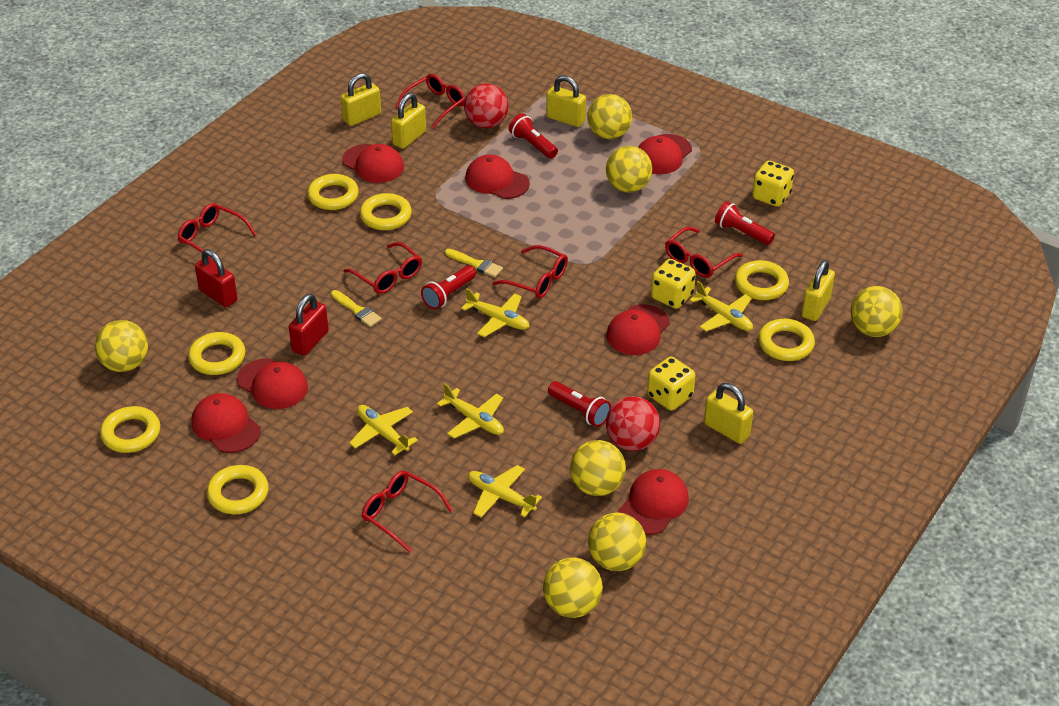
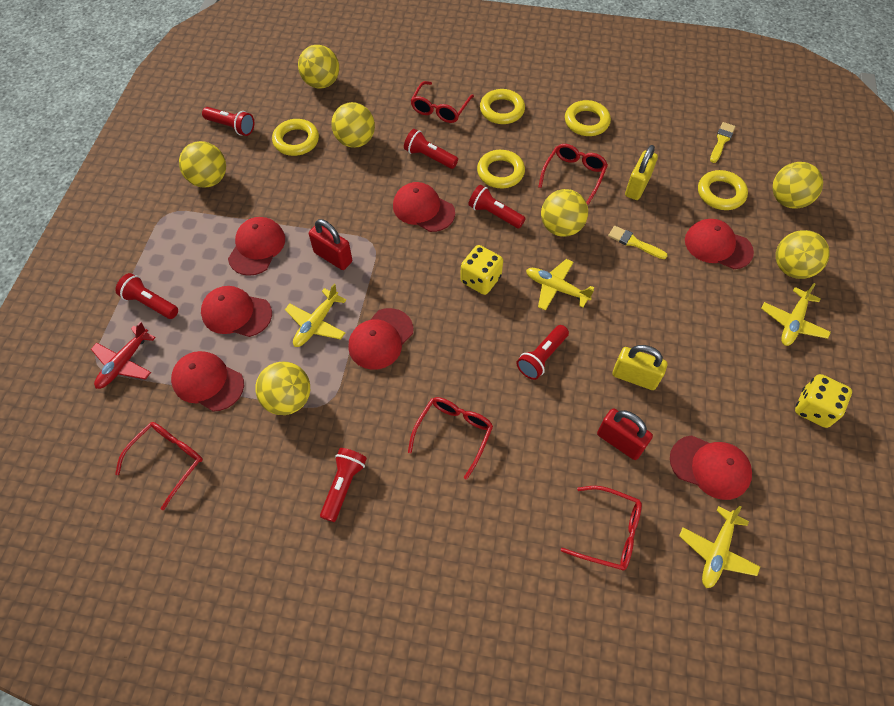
red ball: 2 -> 0
red flashlight: 4 -> 6
red glasses: 6 -> 5
red plane: 0 -> 1
yellow dice: 3 -> 2
yellow padlock: 5 -> 2
yellow plane: 5 -> 4
yellow ring: 7 -> 5

